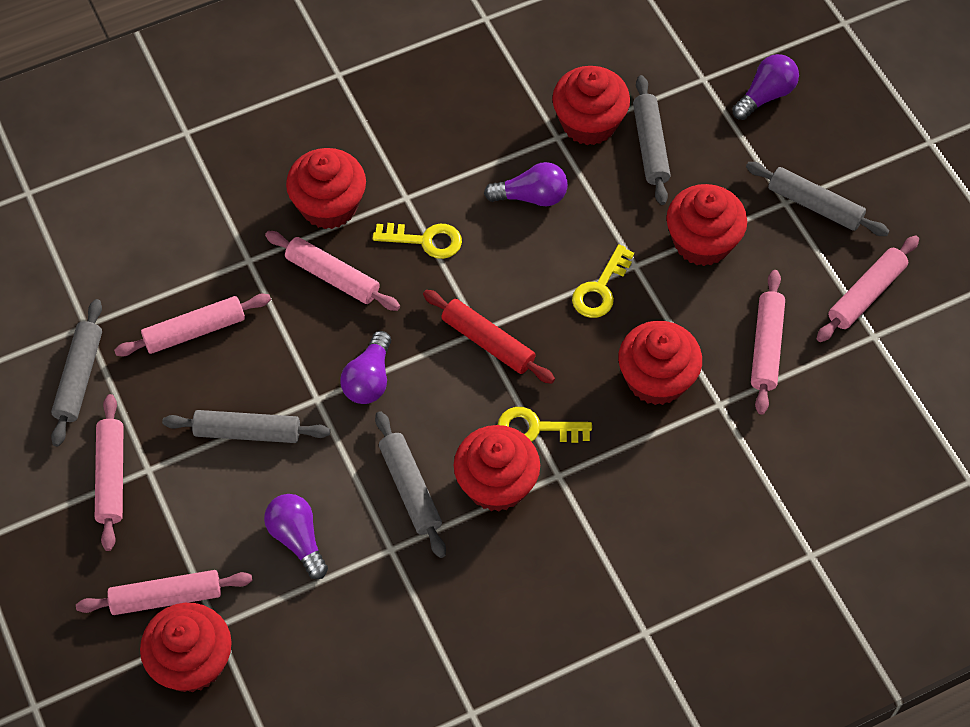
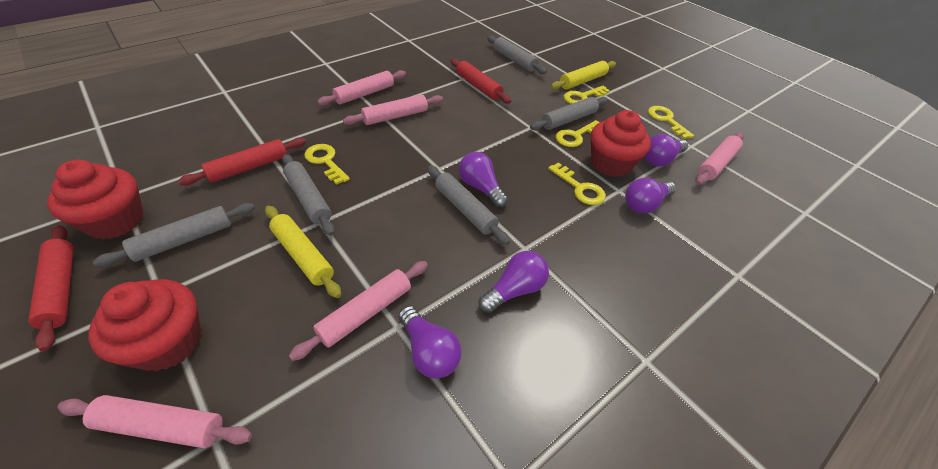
pink rolling pin: 6 -> 5
purple light bulb: 4 -> 5
red cupcake: 6 -> 3
red rolling pin: 1 -> 3
yellow key: 3 -> 5
yellow rolling pin: 0 -> 2

